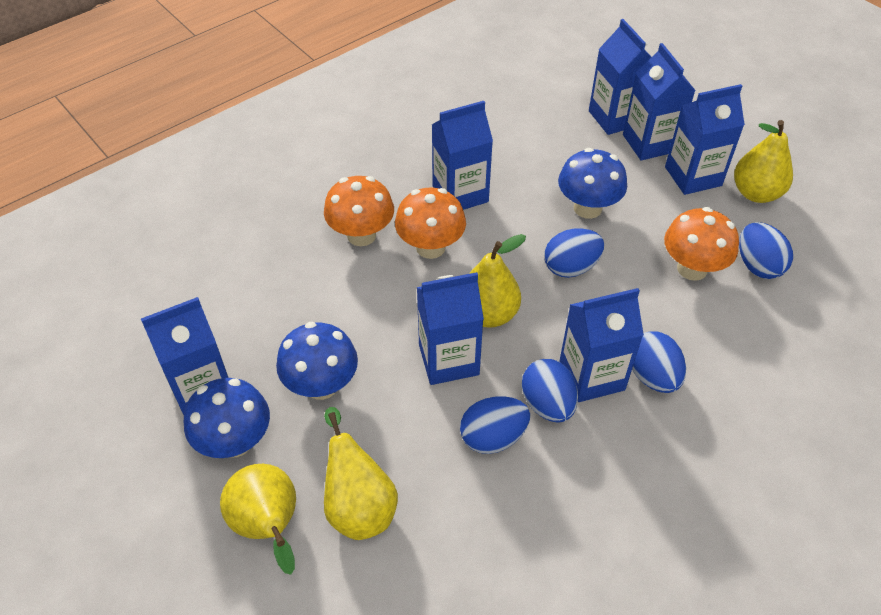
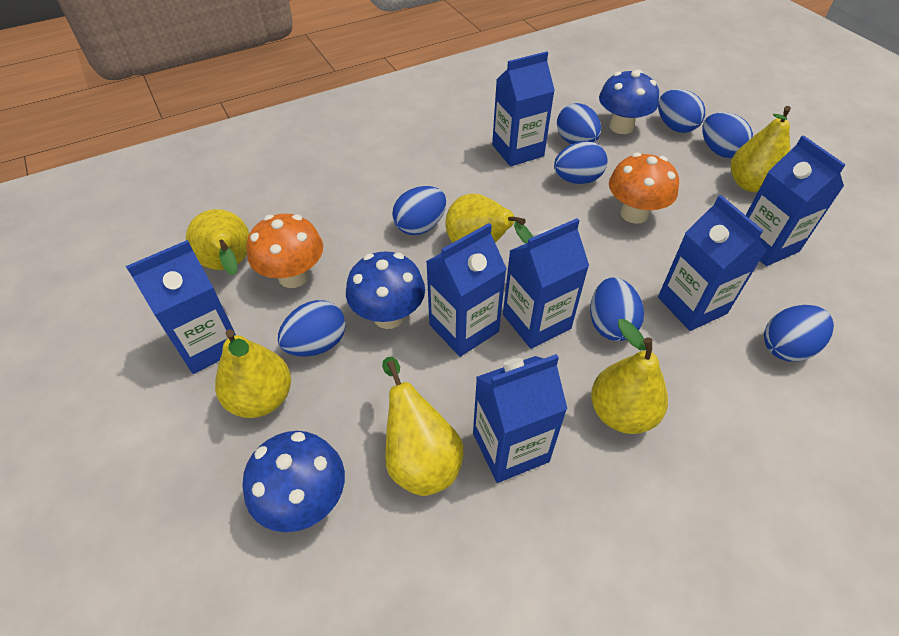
blue egg: 5 -> 8
orange mushroom: 3 -> 2
yellow pear: 4 -> 6

